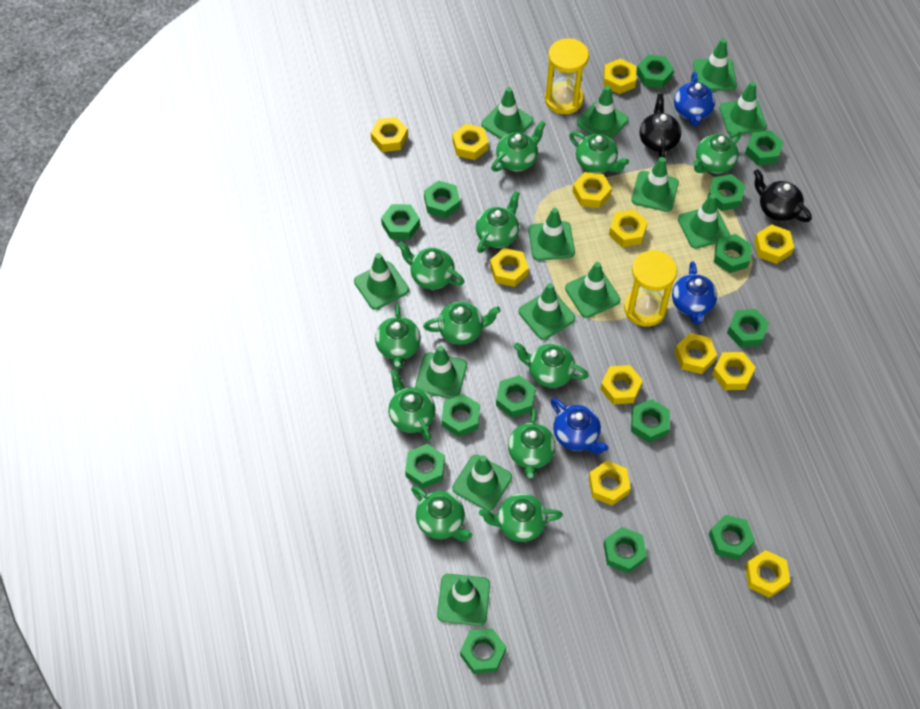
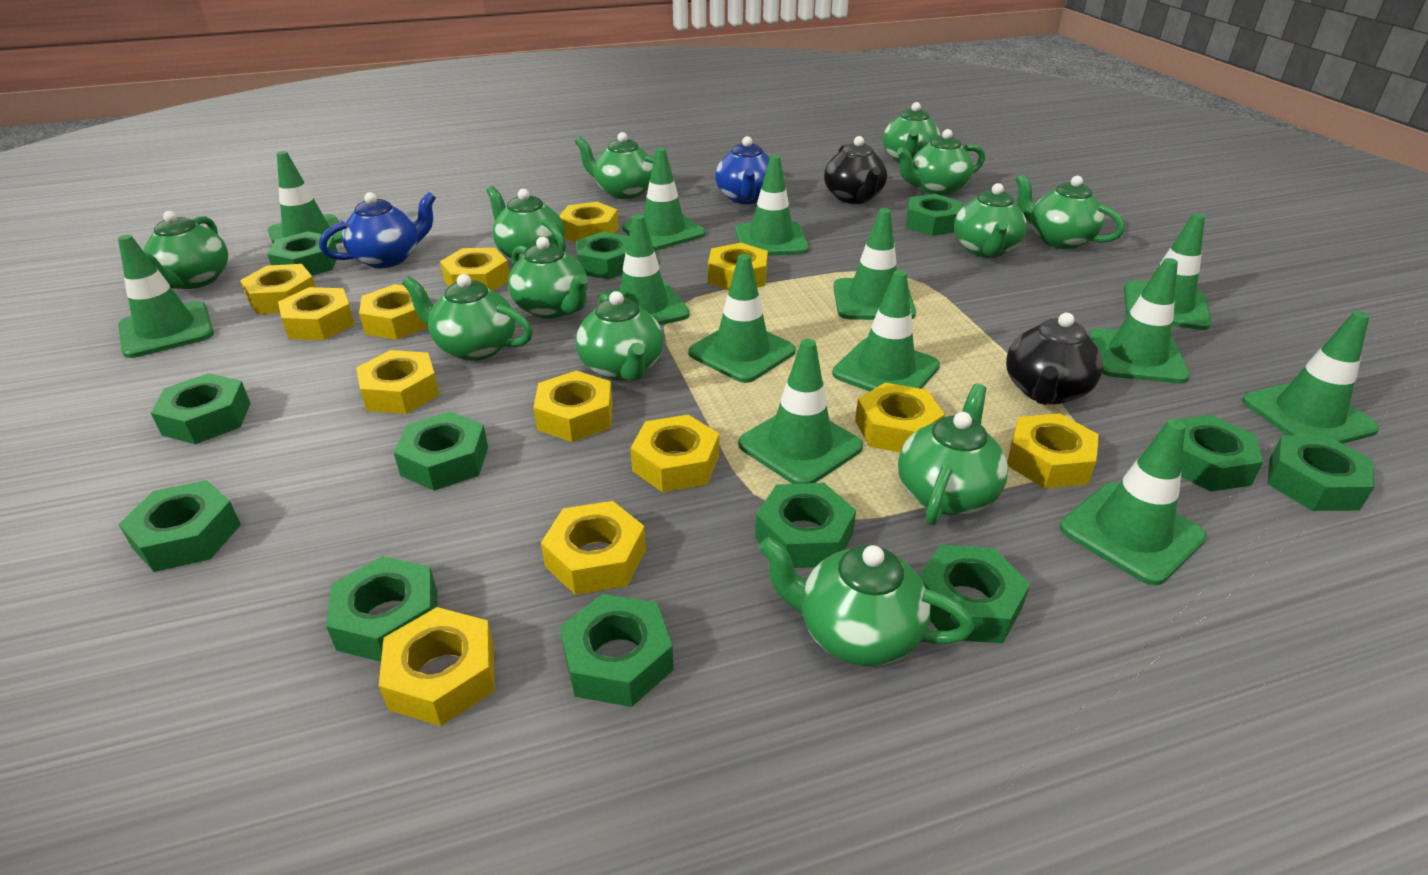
blue teapot: 3 -> 2
green nut: 14 -> 12
yellow hourglass: 2 -> 0
yellow nut: 12 -> 13

